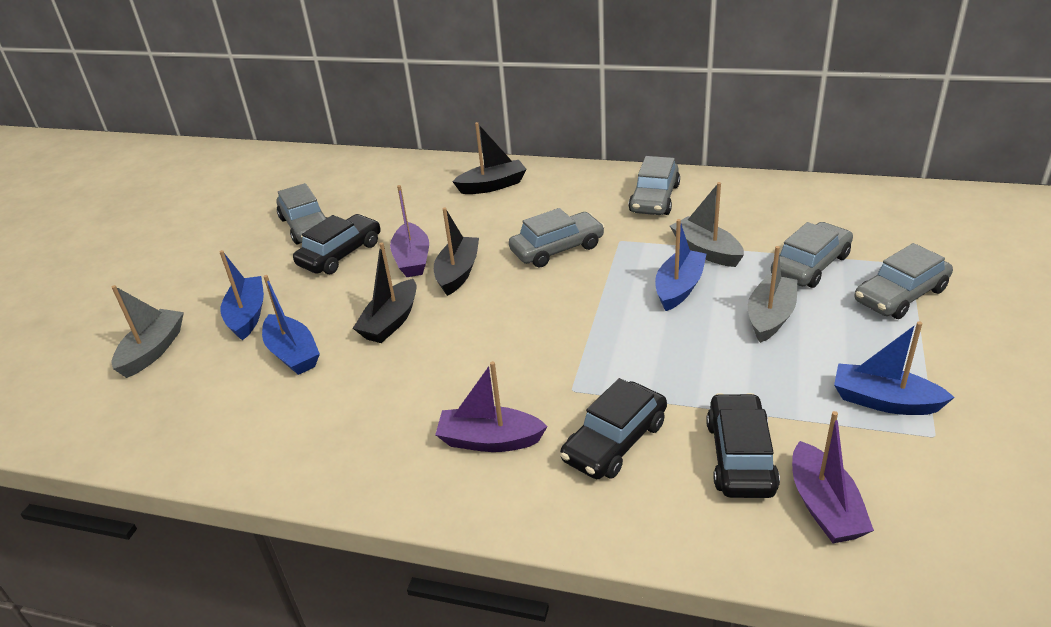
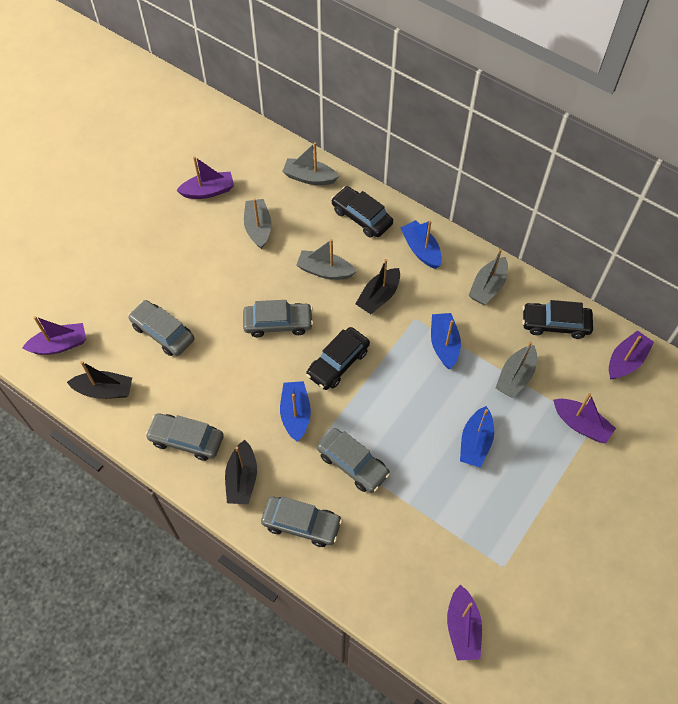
grey boat: 3 -> 5
purple boat: 3 -> 5

